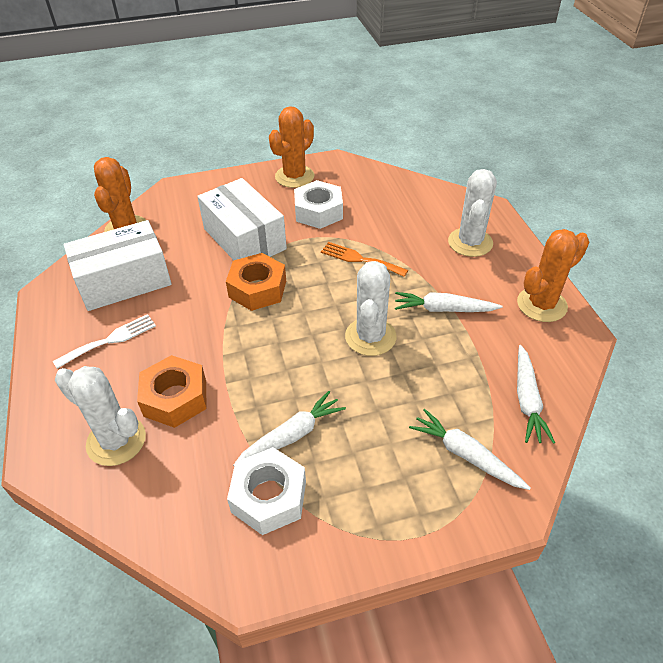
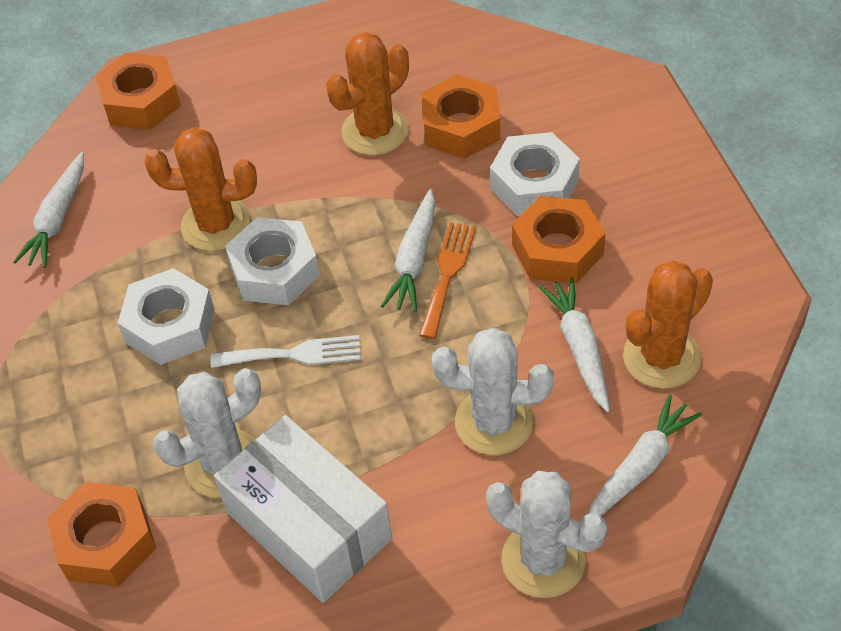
orange nut: 2 -> 4
white box: 2 -> 1
white nut: 2 -> 3

